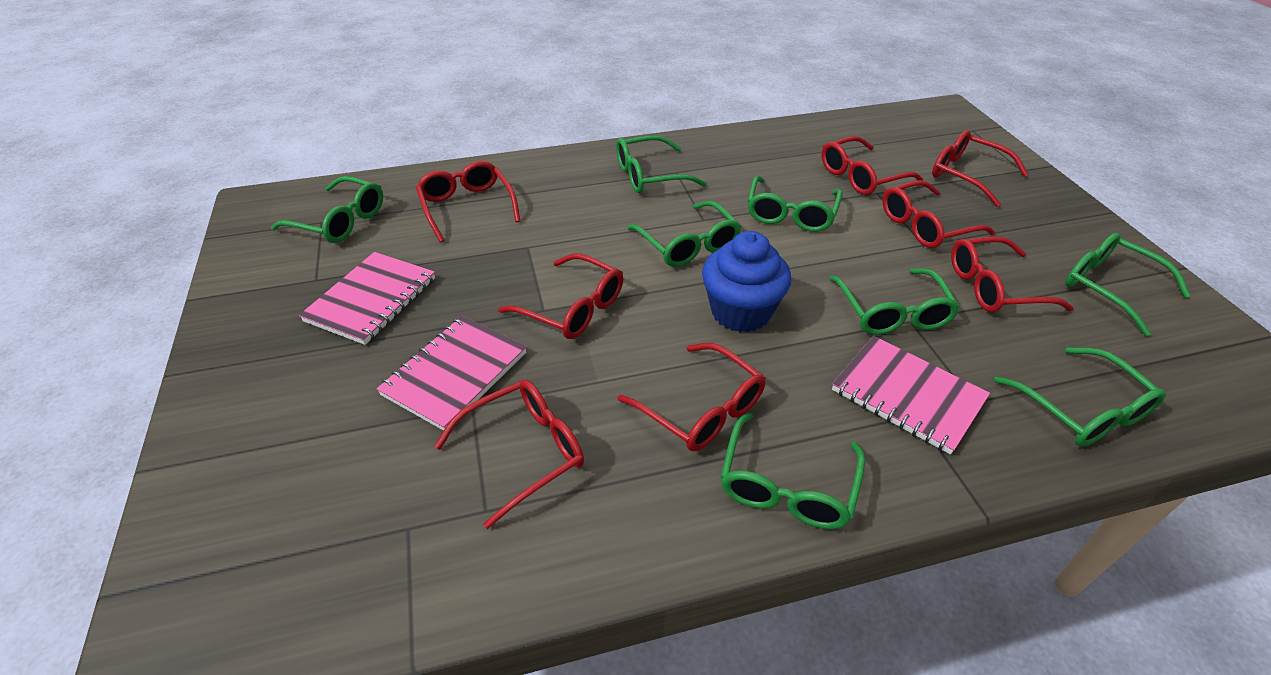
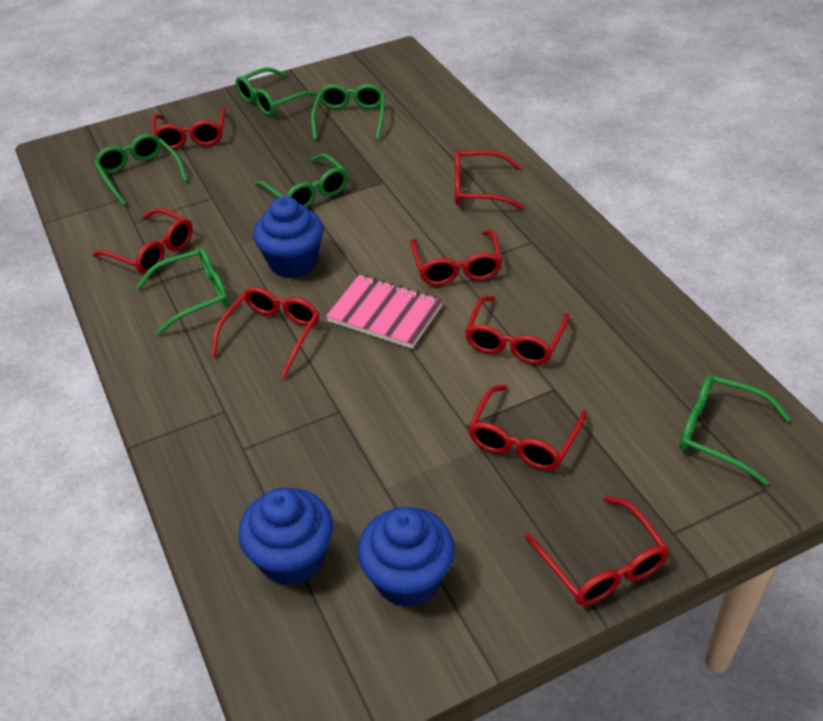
blue cupcake: 1 -> 3
green glasses: 8 -> 6
pink notebook: 3 -> 1

